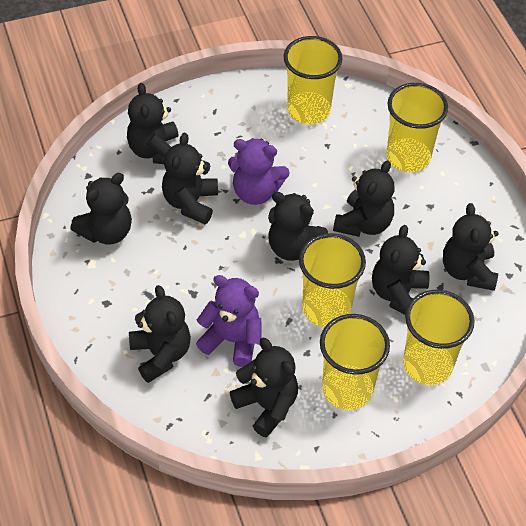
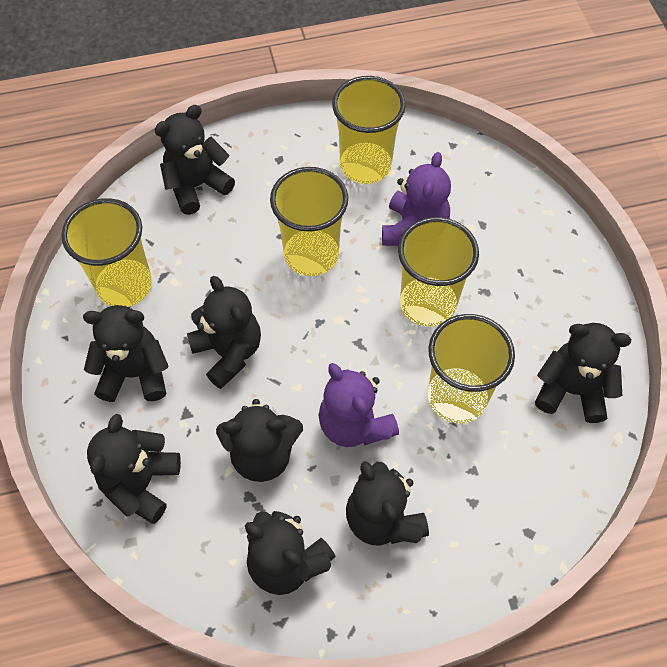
black teddy bear: 9 -> 8

